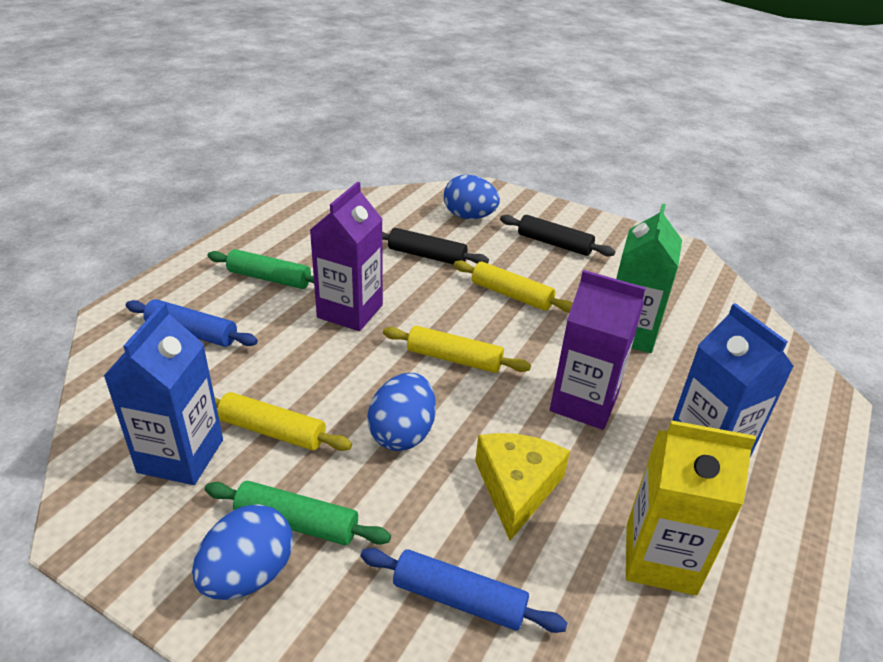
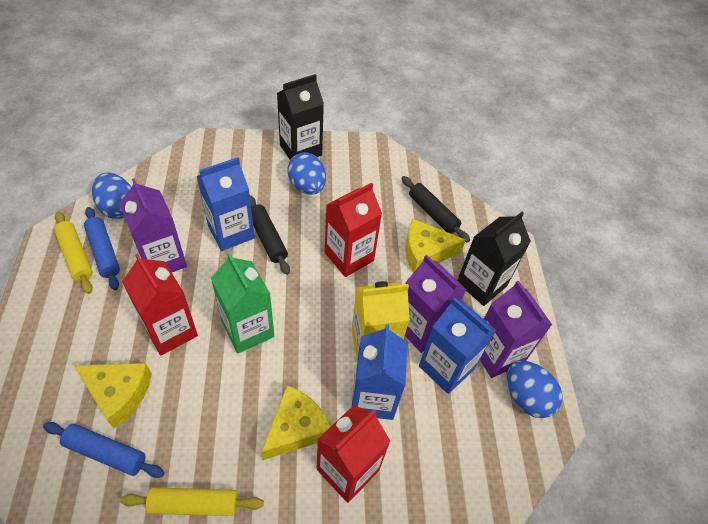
black carton: 0 -> 2
blue carton: 2 -> 3
green rolling pin: 2 -> 0
purple carton: 2 -> 3
red carton: 0 -> 3
yellow cheese: 1 -> 3
yellow rolling pin: 3 -> 2

